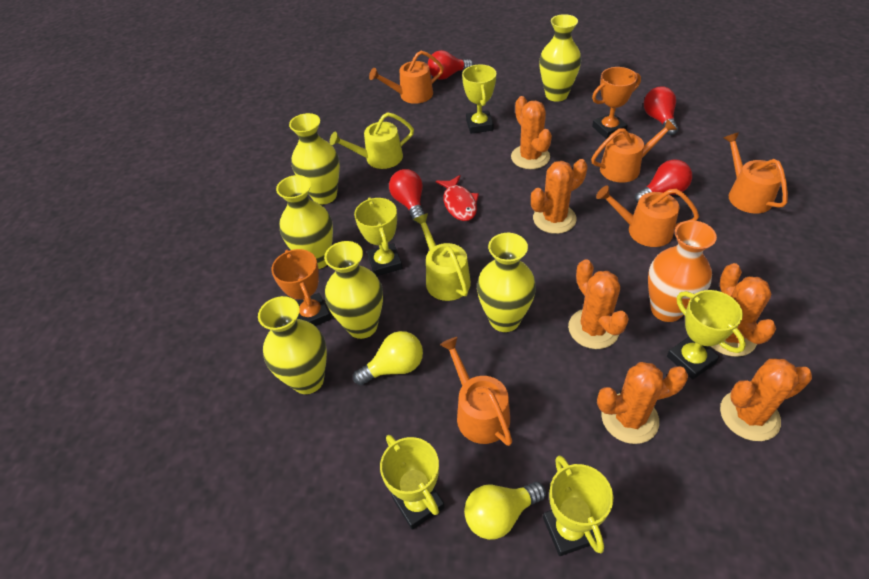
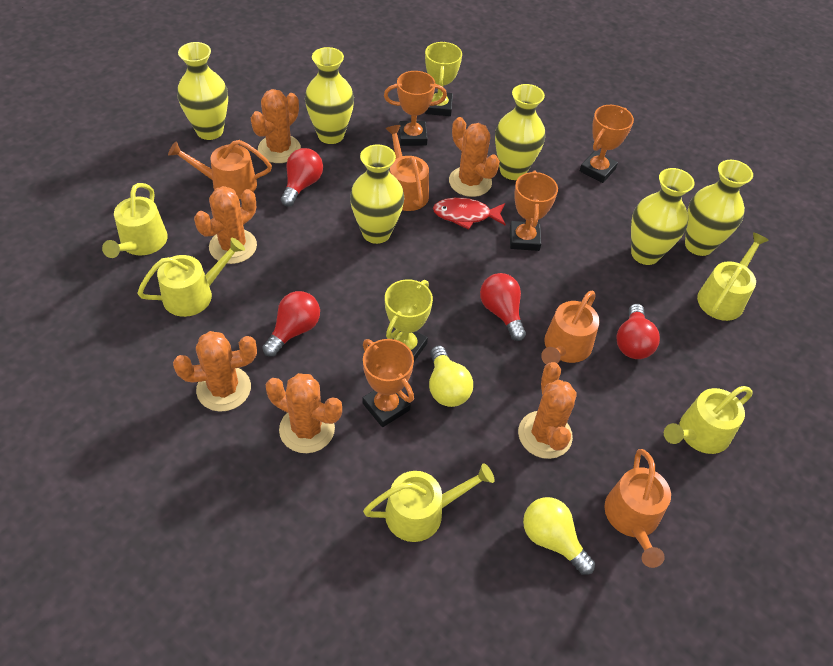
orange trophy: 2 -> 4
orange vase: 1 -> 0
orange watering can: 5 -> 4
yellow trophy: 5 -> 2
yellow watering can: 2 -> 5

